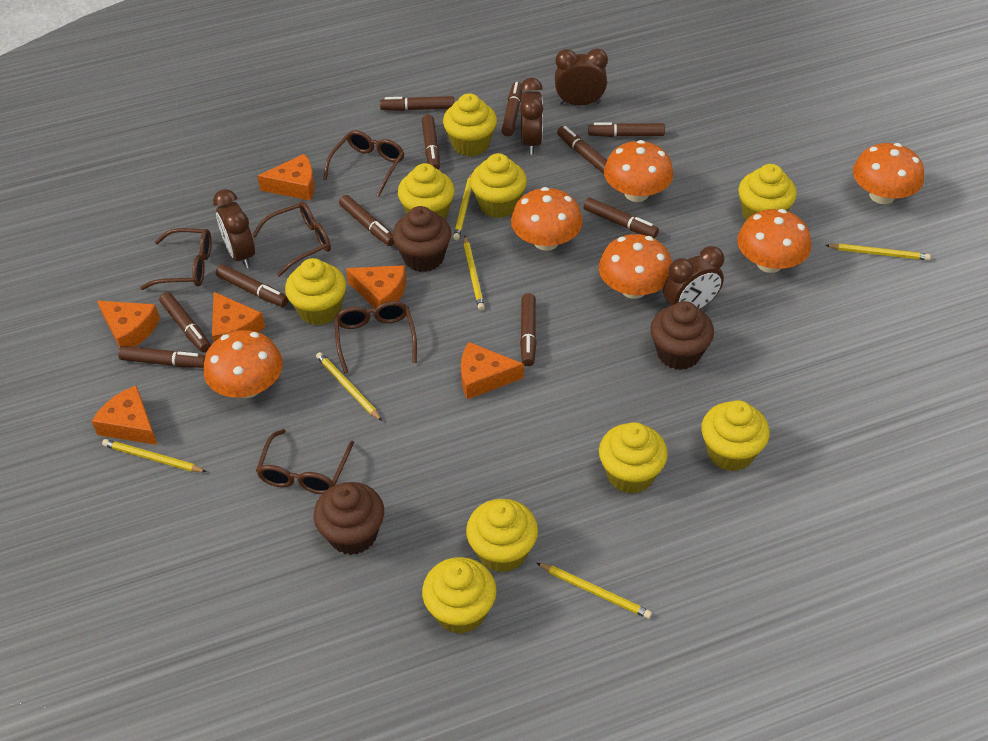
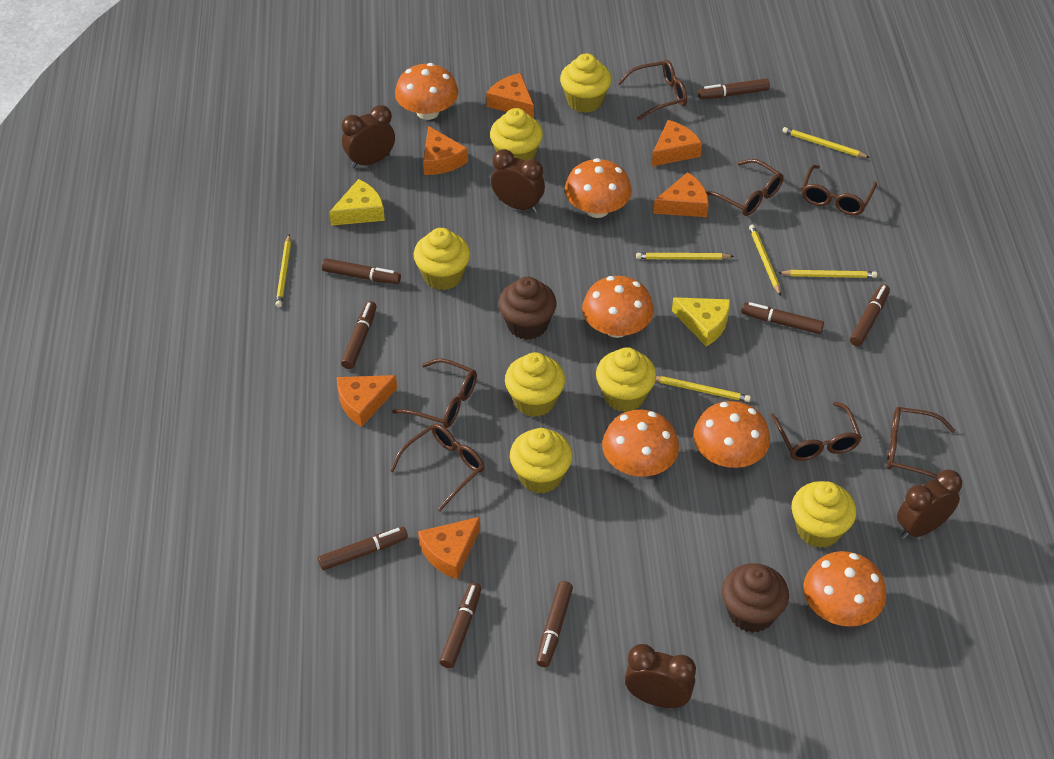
brown cupcake: 3 -> 2
brown glasses: 5 -> 7
brown marker: 11 -> 8
yellow cheese: 0 -> 2
yellow cupcake: 9 -> 7

